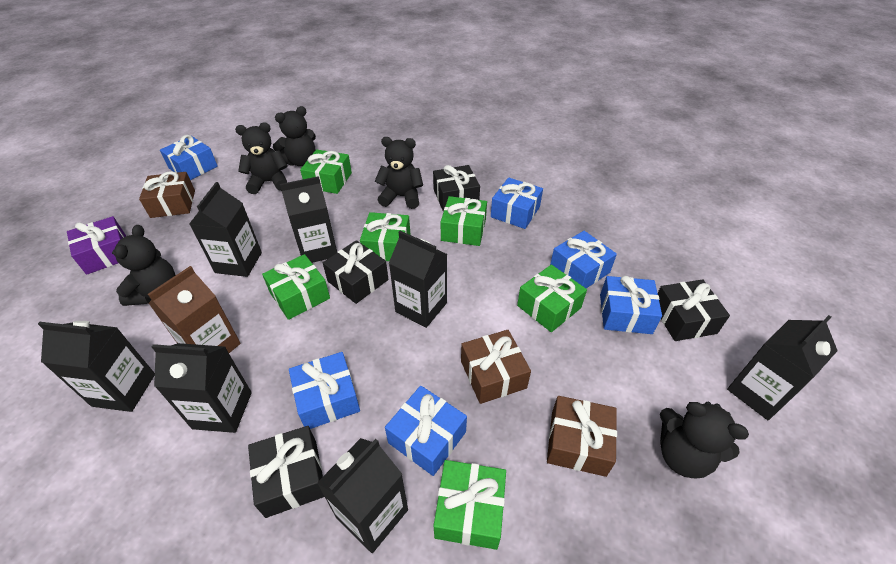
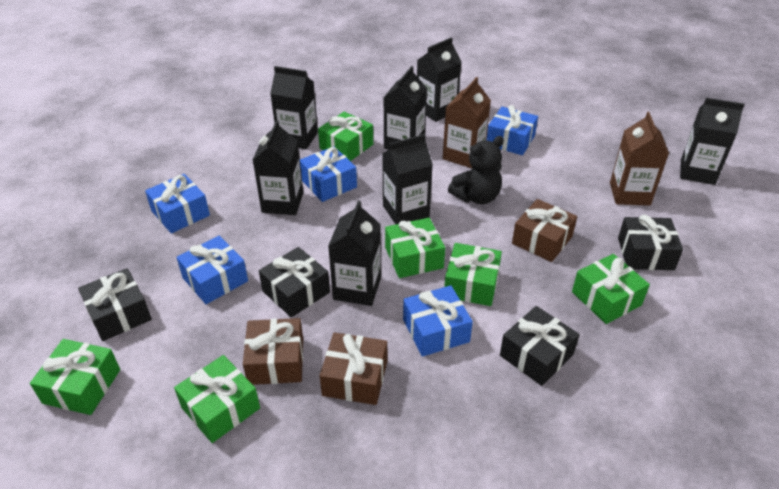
black teddy bear: 5 -> 1
blue gift: 6 -> 5
brown carton: 1 -> 2
purple gift: 1 -> 0

